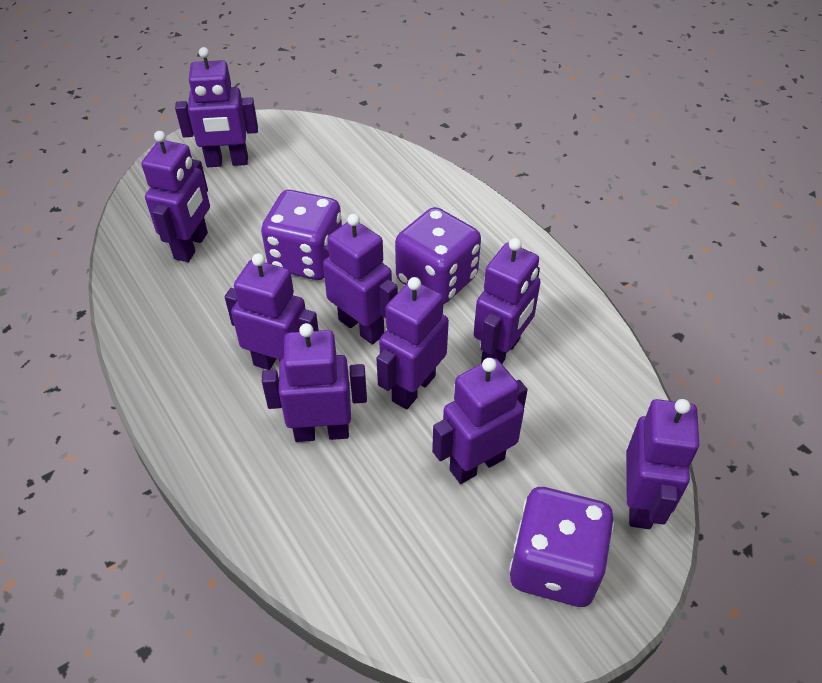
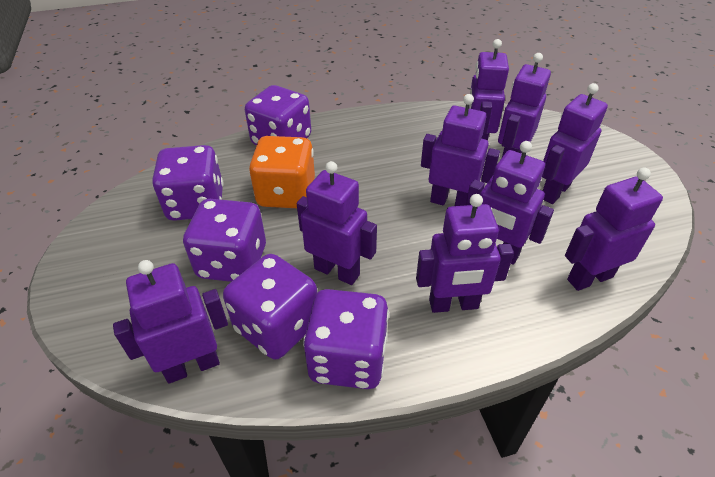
orange dice: 0 -> 1
purple dice: 3 -> 5

